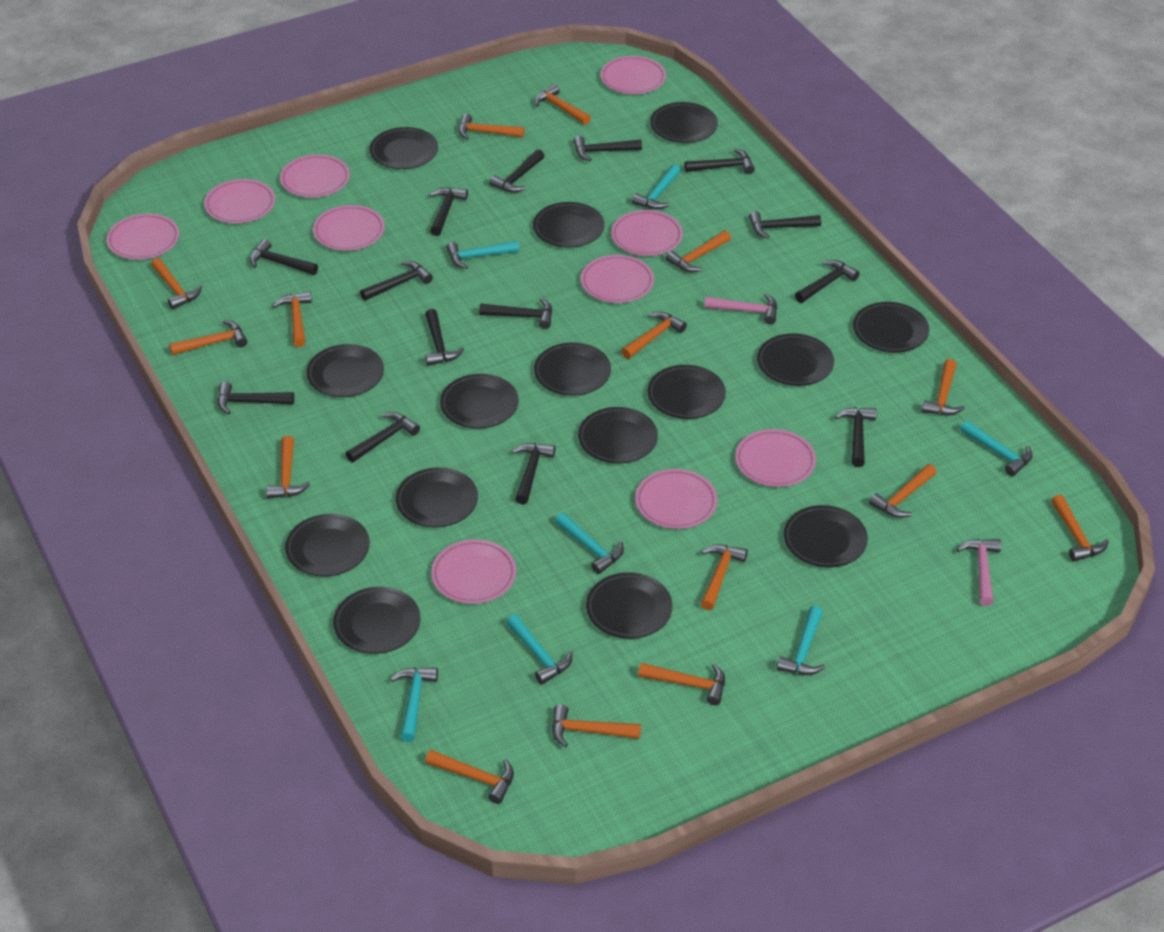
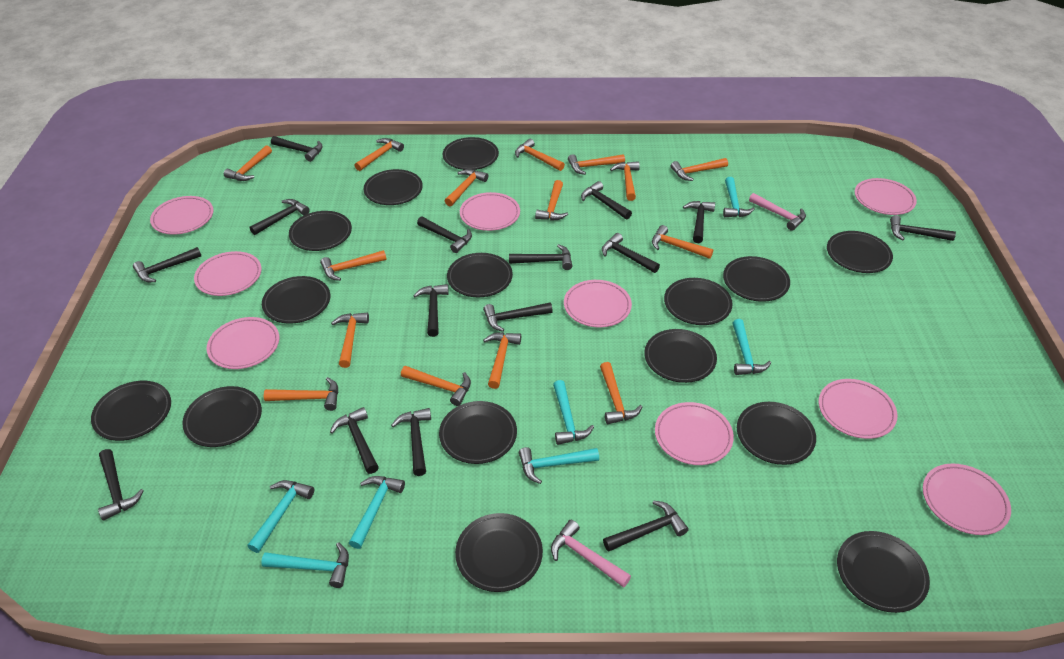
black hammer: 14 -> 15
pink plate: 10 -> 9

